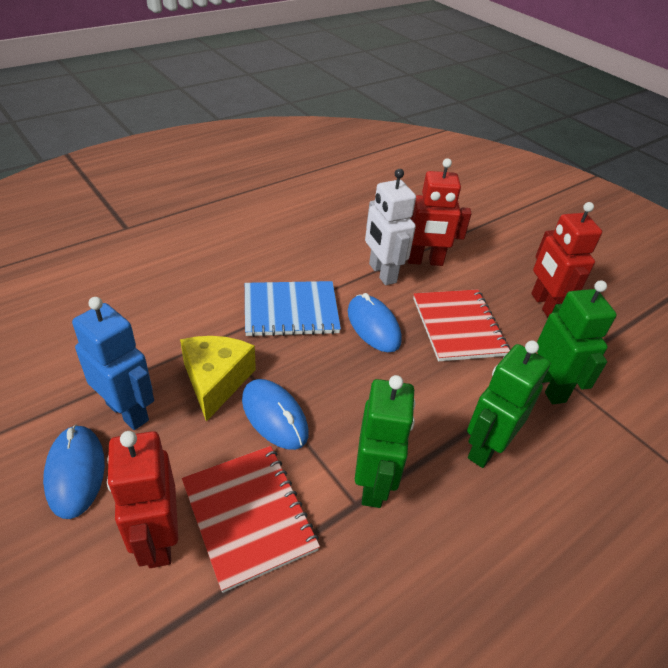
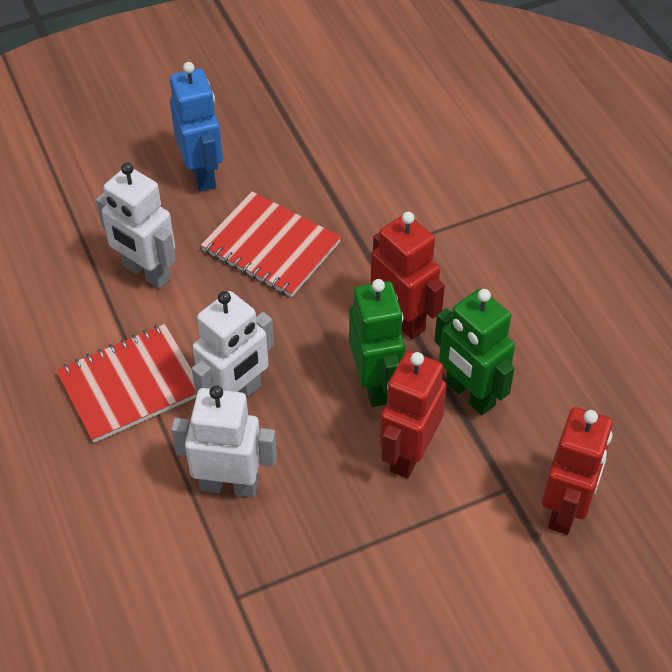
blue mouse: 3 -> 0
blue notebook: 1 -> 0
green robot: 3 -> 2
white robot: 1 -> 3
yellow cheese: 1 -> 0

